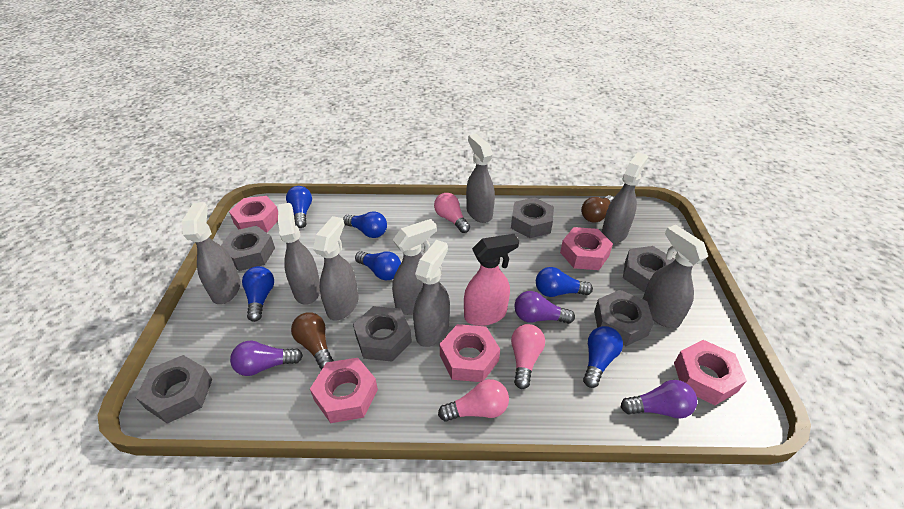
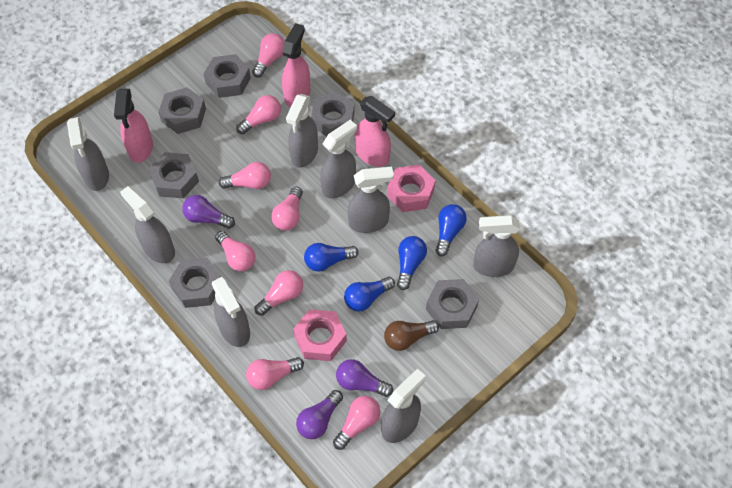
blue light bulb: 6 -> 4
brown light bulb: 2 -> 1
pink light bulb: 3 -> 8
pink nut: 5 -> 2
pink spray bottle: 1 -> 3

